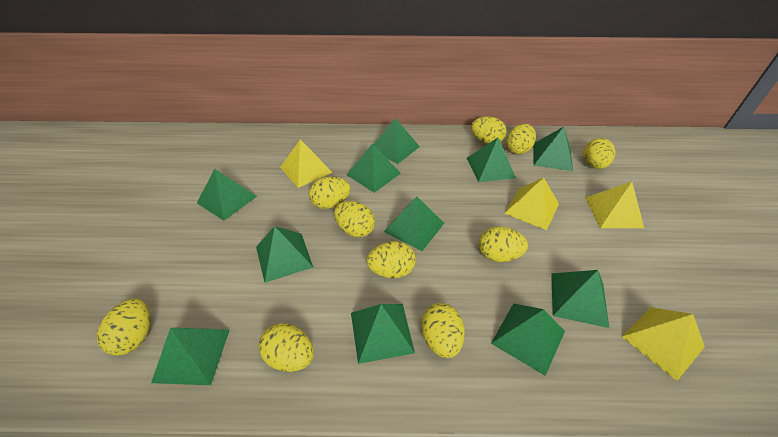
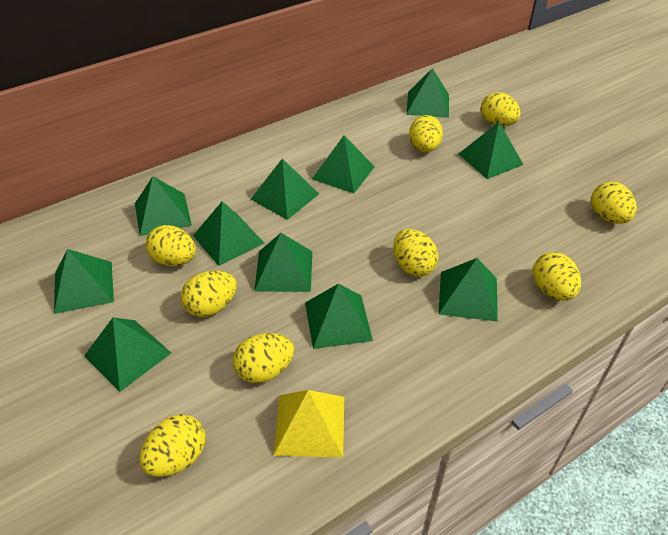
yellow egg: 10 -> 9
yellow pyramid: 4 -> 1

